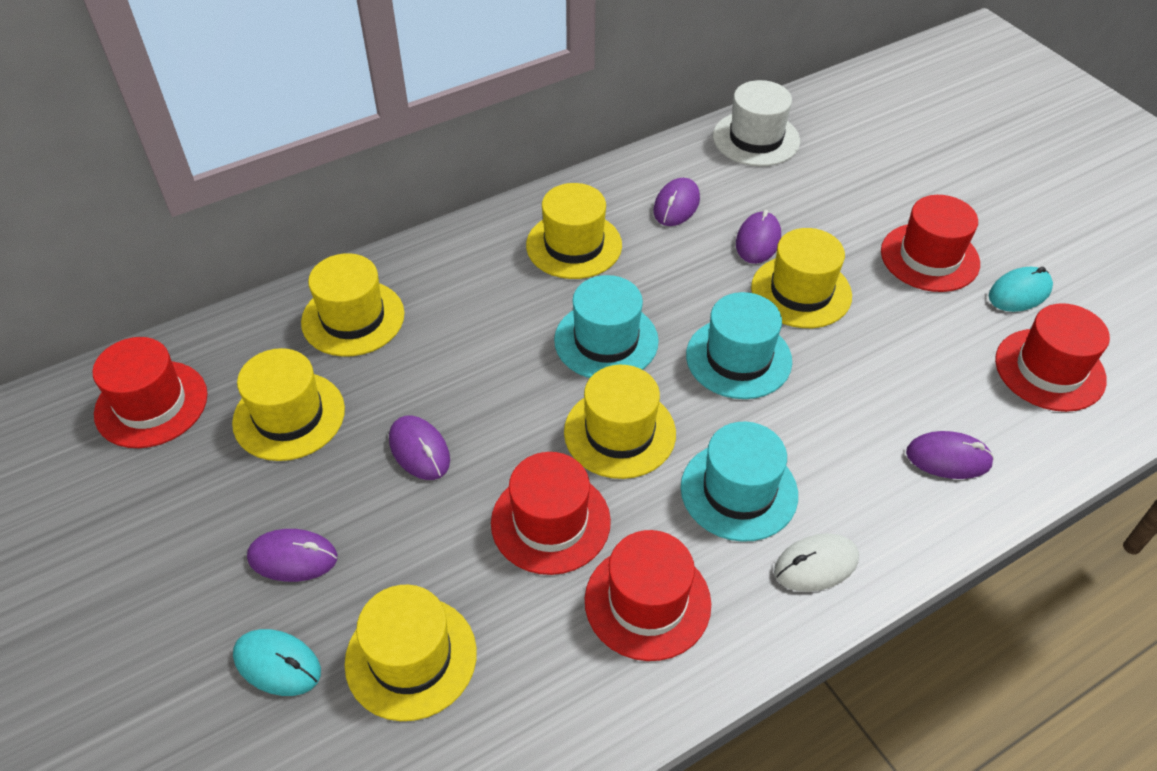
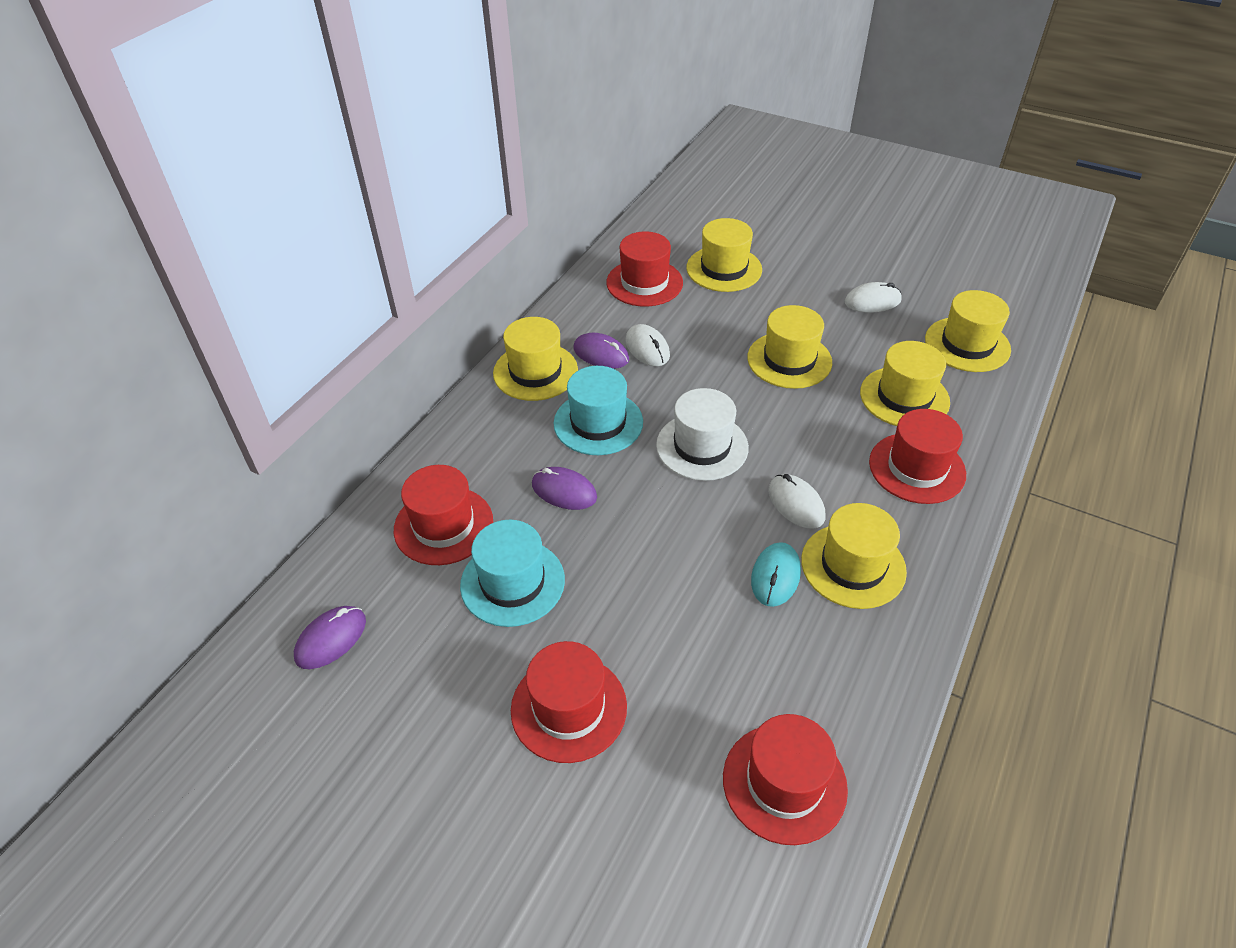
purple mouse: 5 -> 3
turquoise hat: 3 -> 2
turquoise mouse: 2 -> 1
white mouse: 1 -> 3

